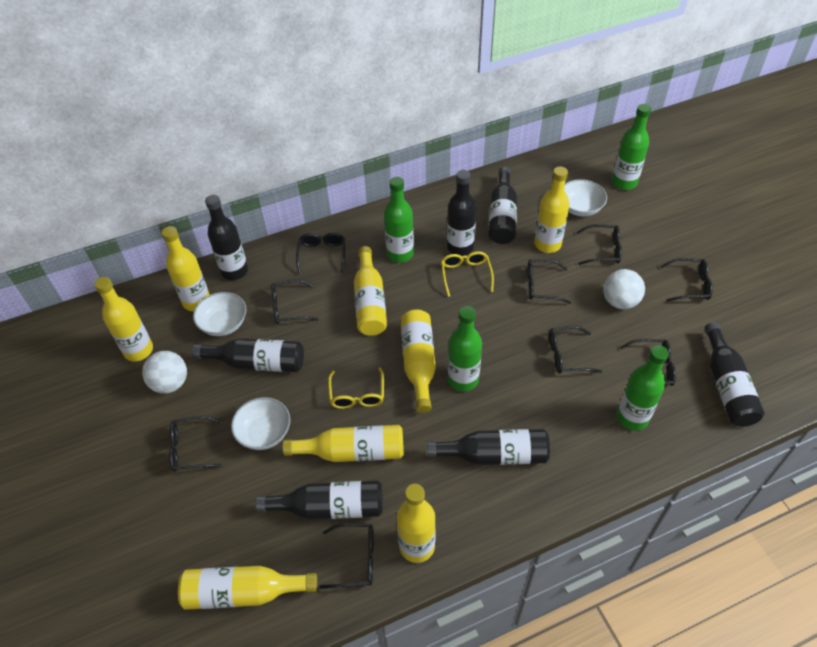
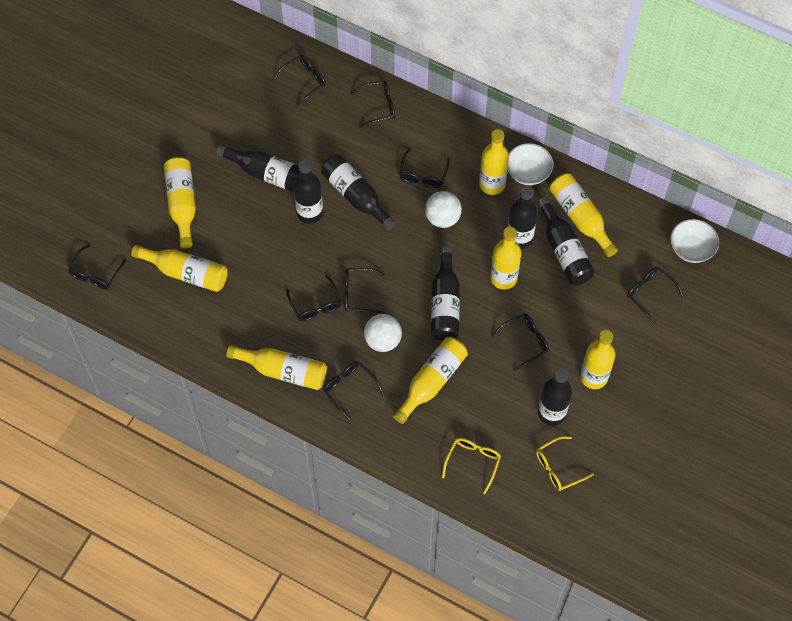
green bottle: 4 -> 0
white bowl: 3 -> 2

